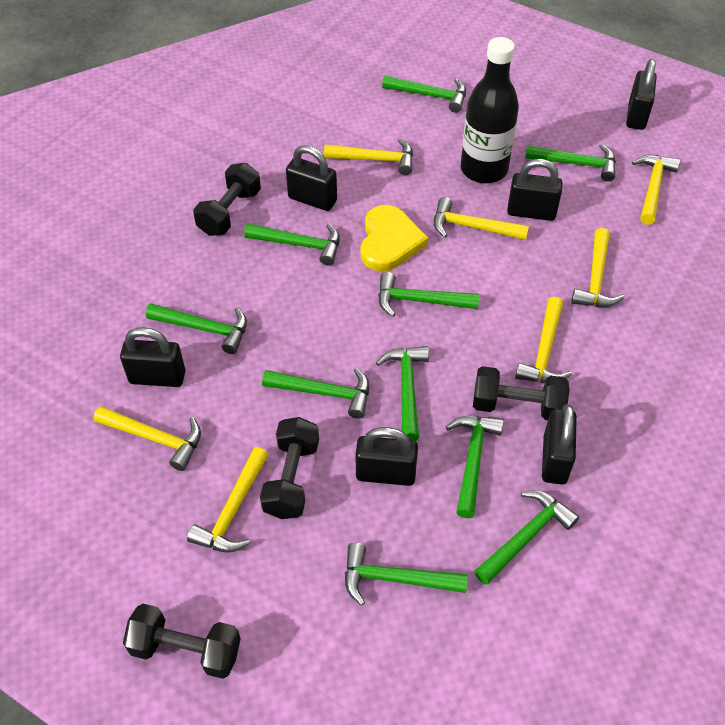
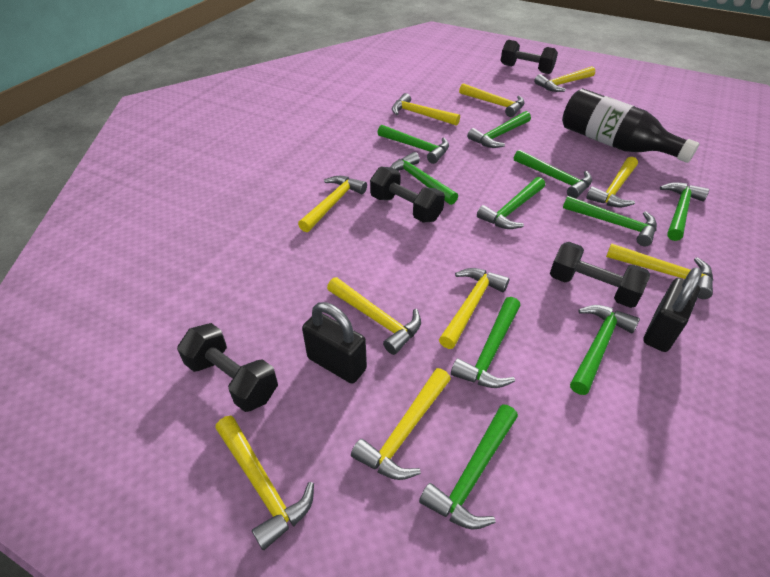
black padlock: 6 -> 2
yellow hammer: 7 -> 10
yellow heart: 1 -> 0

